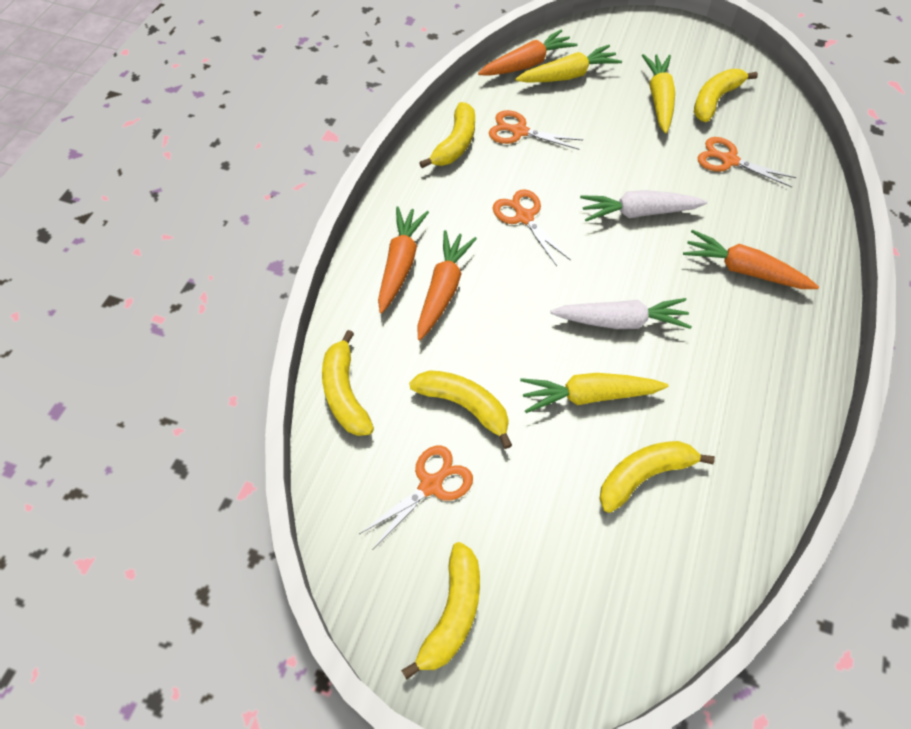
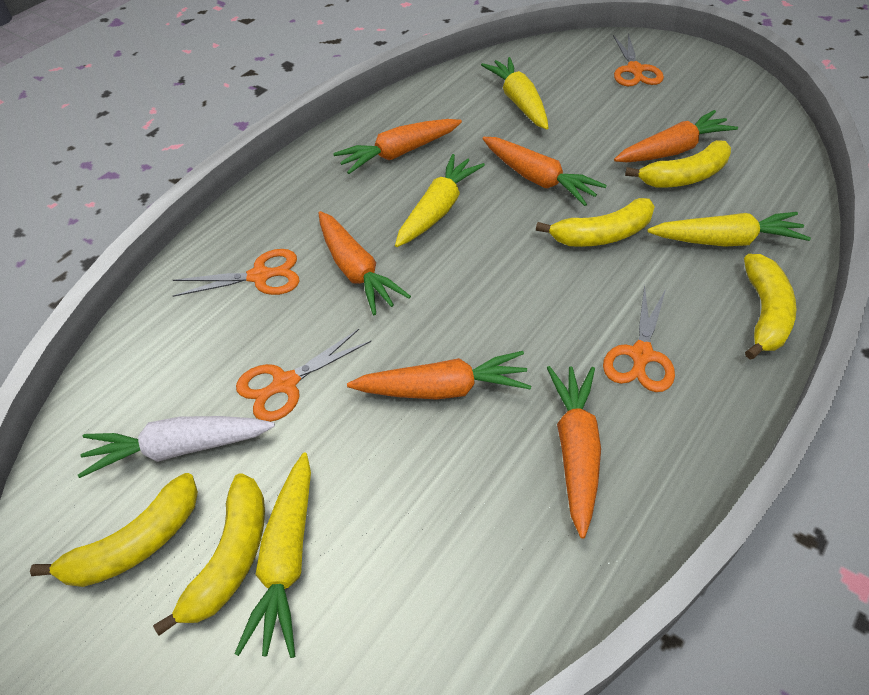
orange carrot: 4 -> 6
white carrot: 2 -> 1
yellow banana: 6 -> 5
yellow carrot: 3 -> 4

